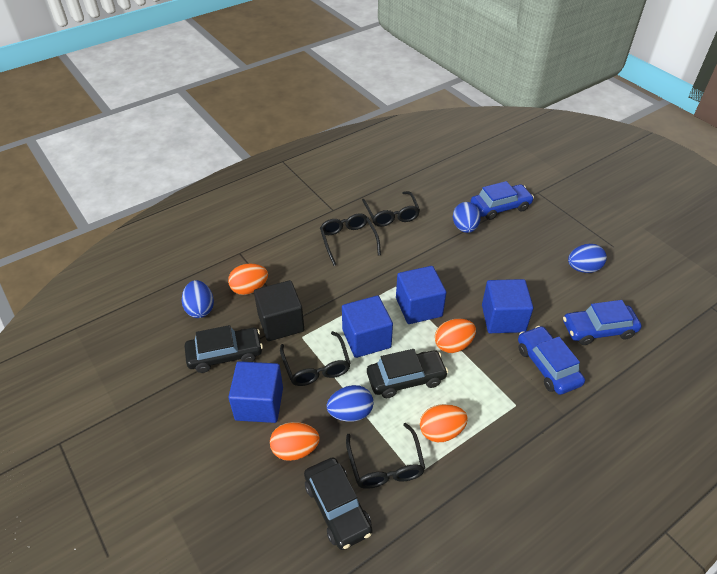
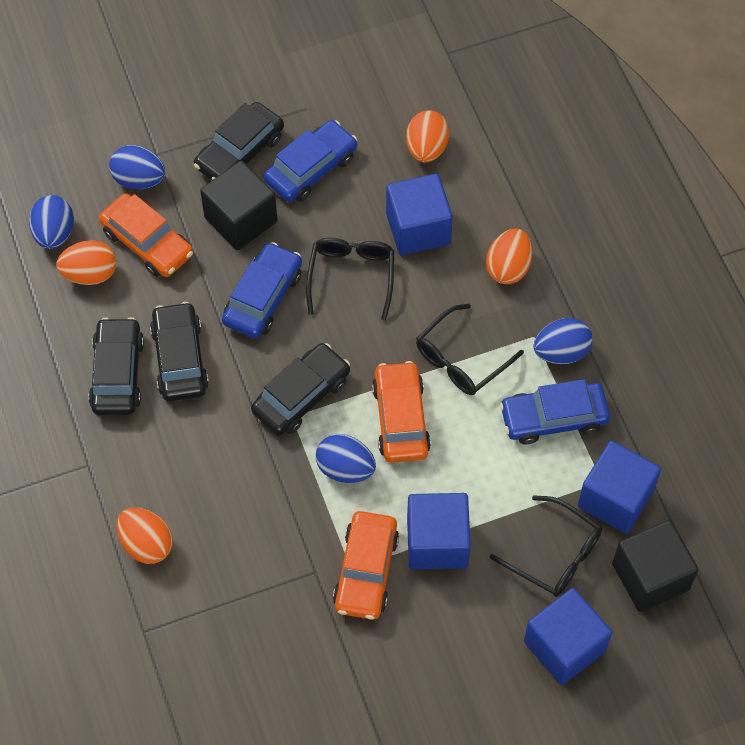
black car: 3 -> 4
black cube: 1 -> 2
black glasses: 4 -> 3
orange car: 0 -> 3

